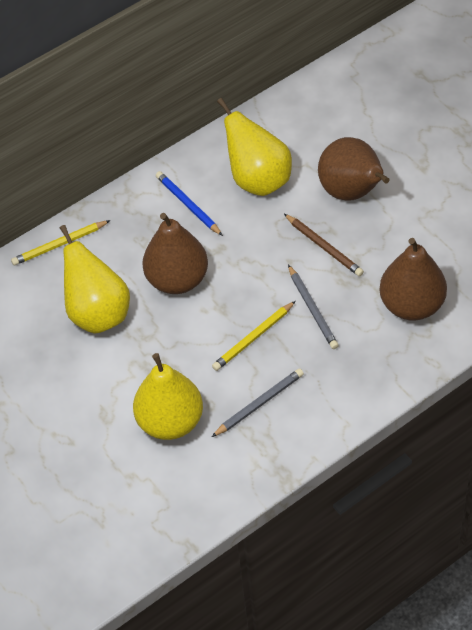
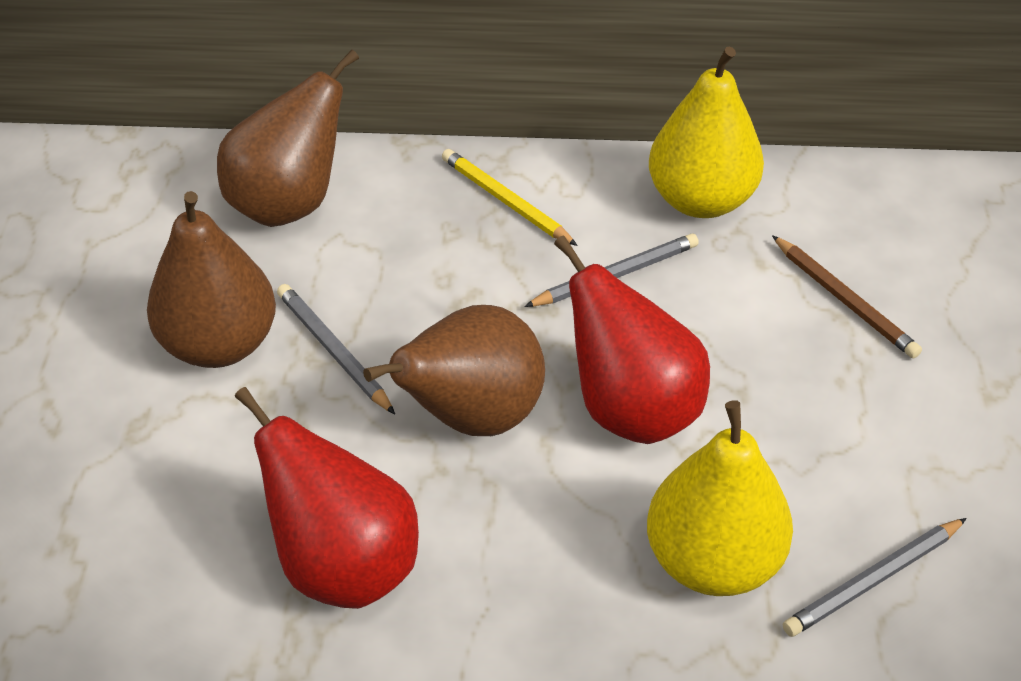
blue pencil: 1 -> 0
grey pencil: 2 -> 3
red pear: 0 -> 2
yellow pear: 3 -> 2
yellow pencil: 2 -> 1

